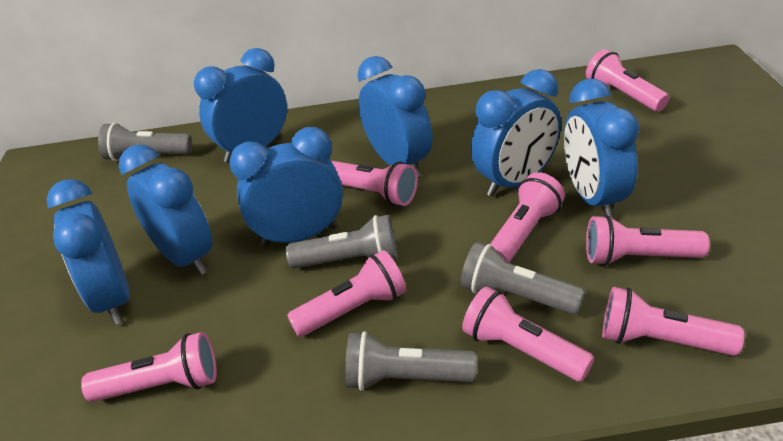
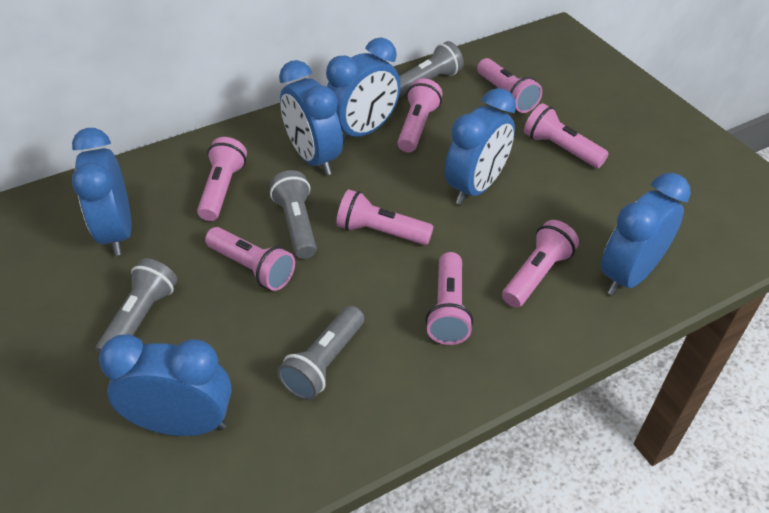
blue clock: 7 -> 6

